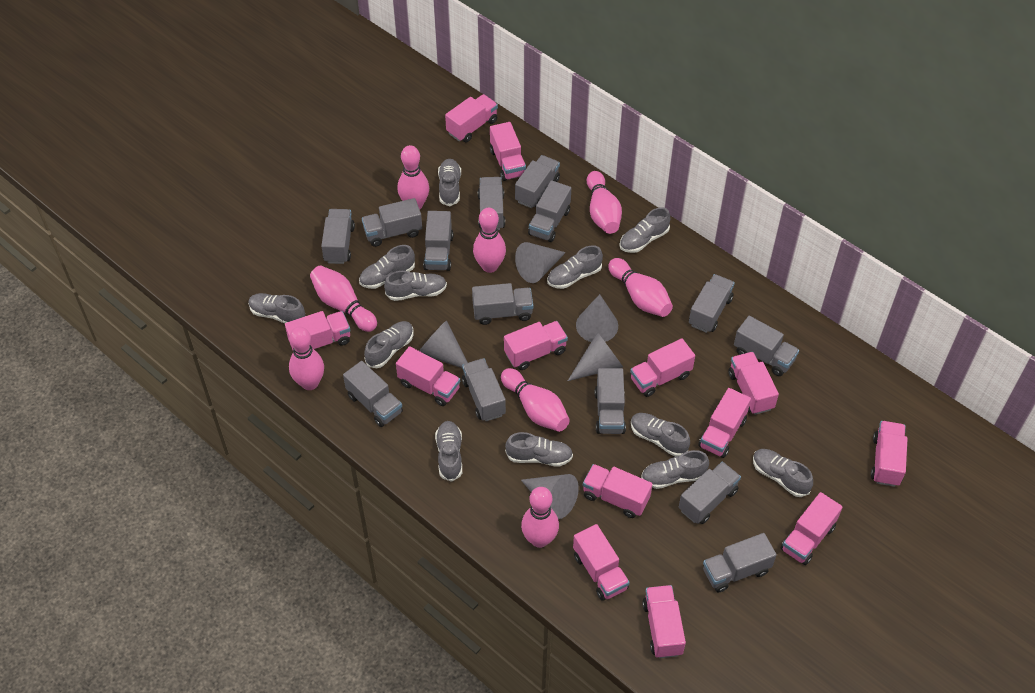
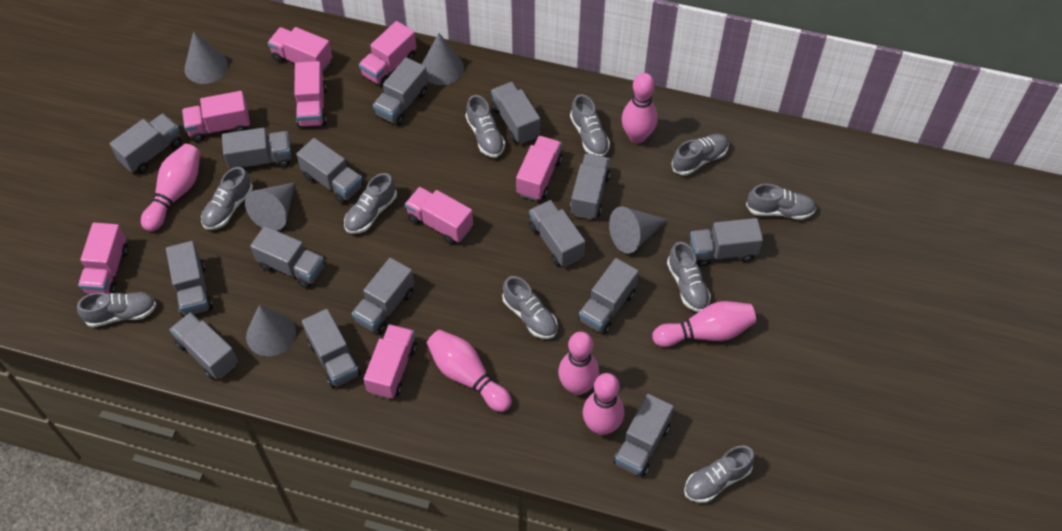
grey shoe: 12 -> 10
grey truck: 14 -> 15
pink bowling pin: 8 -> 6
pink truck: 13 -> 8

